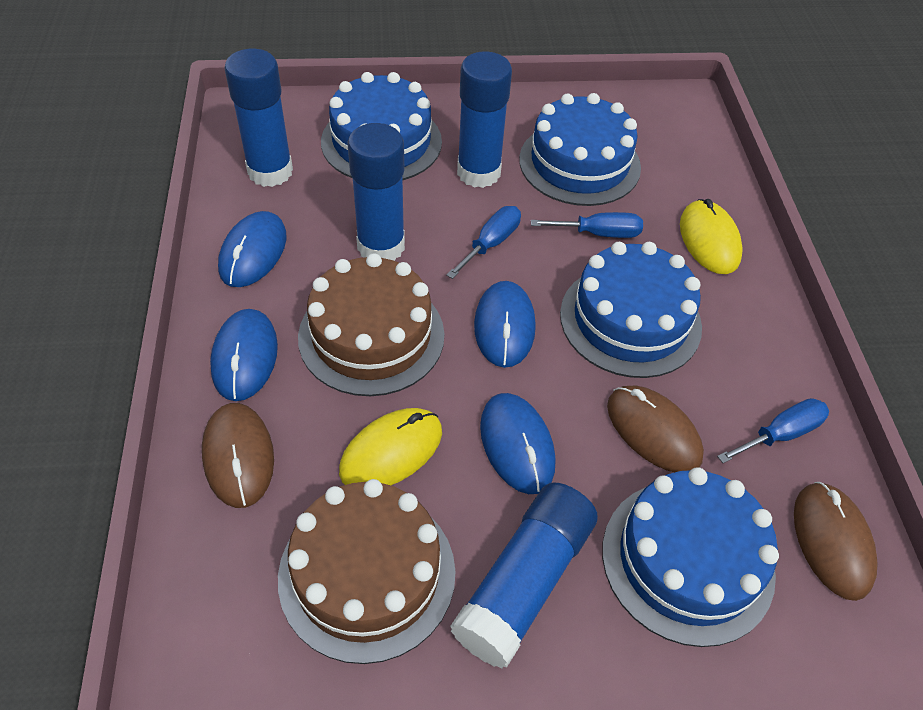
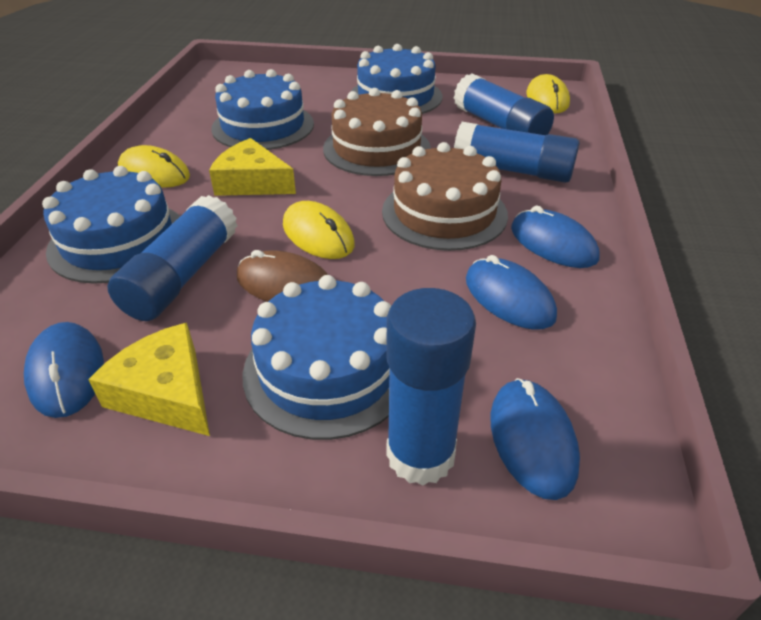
blue screwdriver: 3 -> 0
brown mouse: 3 -> 1
yellow cheese: 0 -> 2
yellow mouse: 2 -> 3

